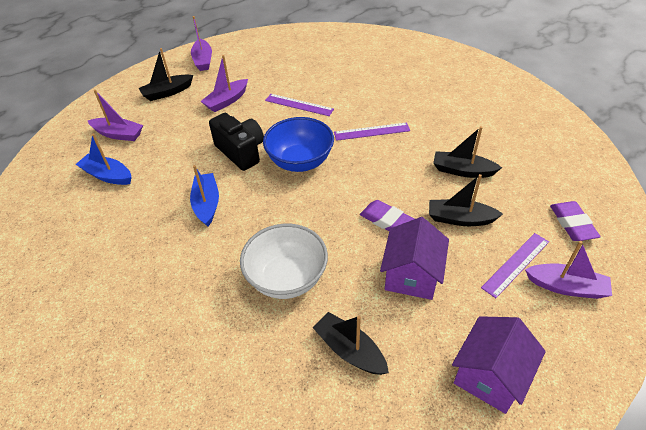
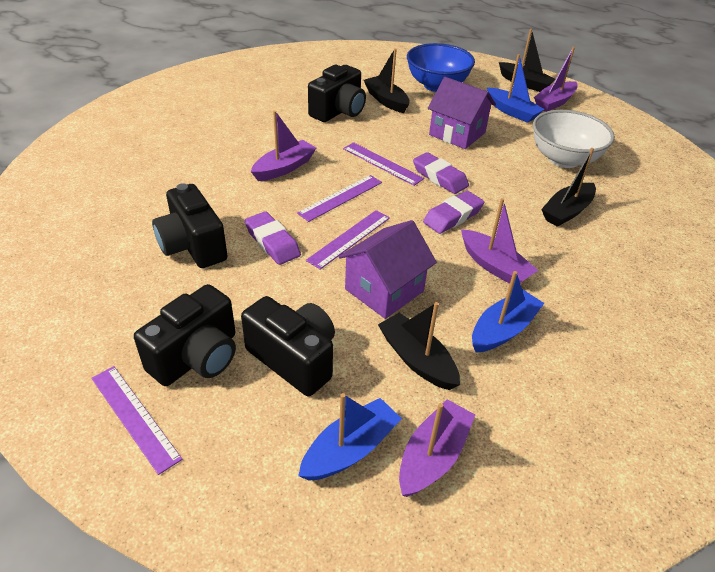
black camera: 1 -> 4
blue boat: 2 -> 3
purple eraser: 2 -> 3
purple ruler: 3 -> 4

